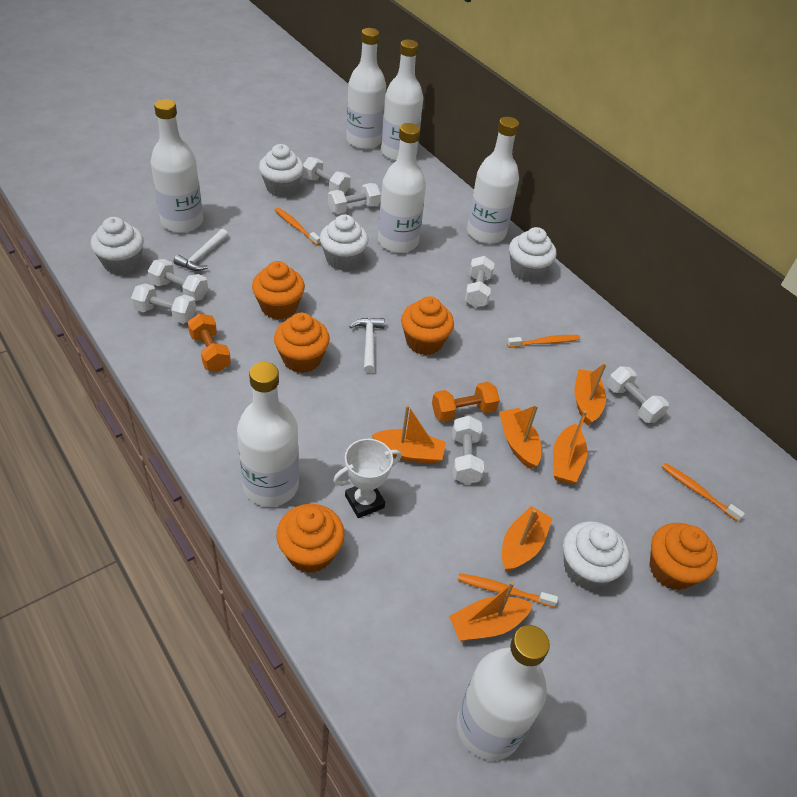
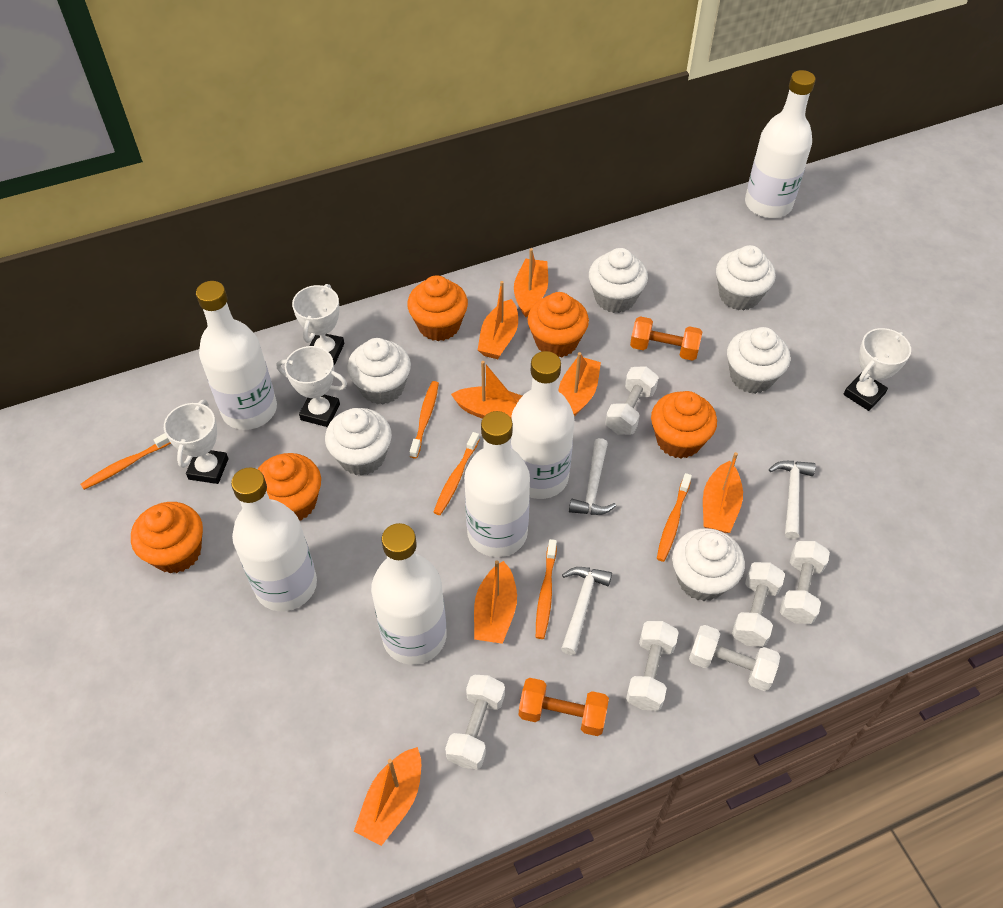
orange boat: 6 -> 7
orange toothbrush: 4 -> 5
white bottle: 7 -> 6
white cupcake: 5 -> 6
white dumbbell: 7 -> 6
white hammer: 2 -> 3
white trophy: 1 -> 4

